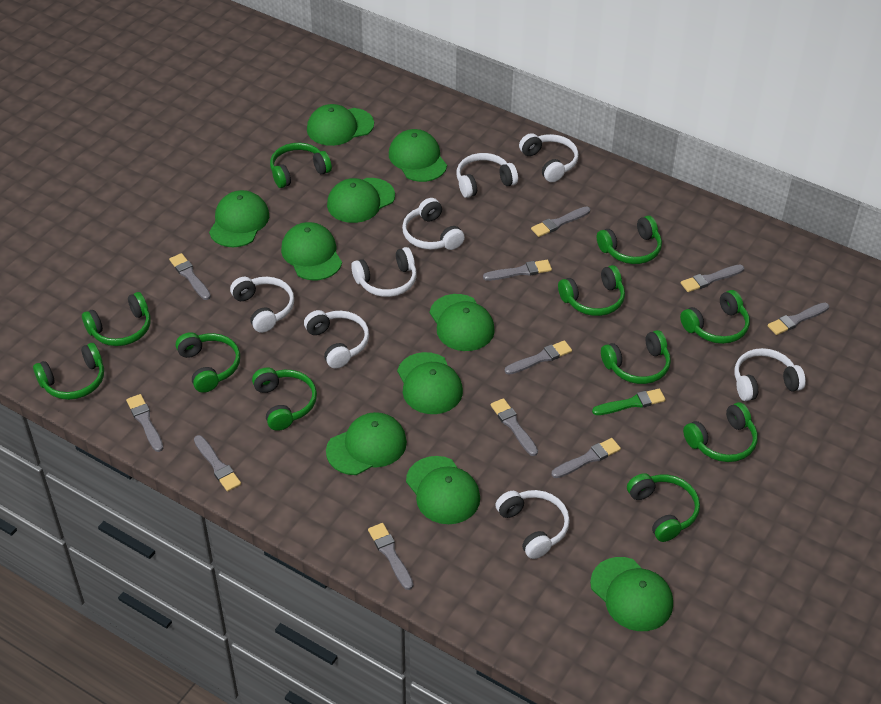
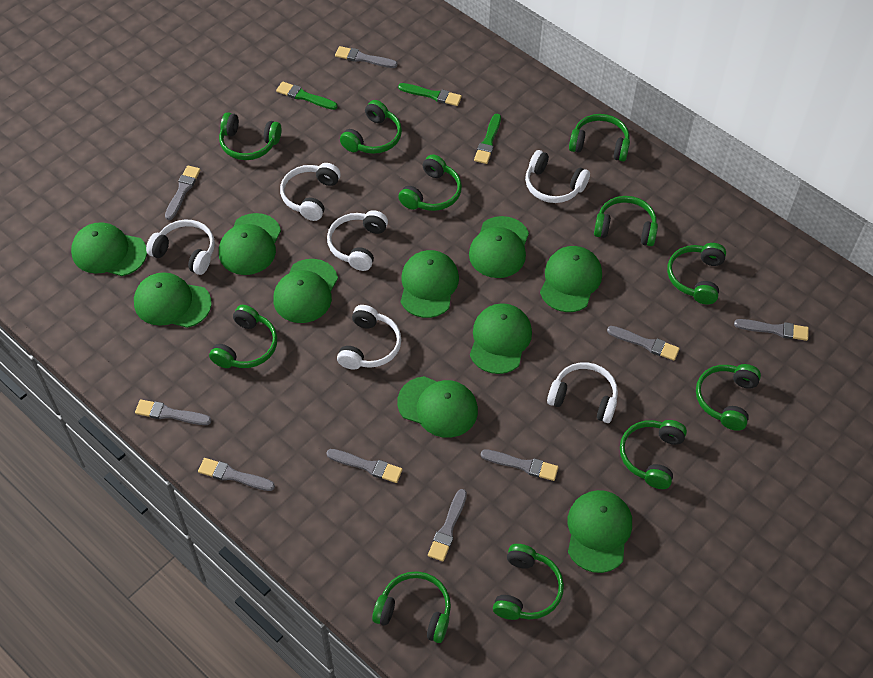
green brush: 1 -> 3
grey brush: 11 -> 9
white headphones: 8 -> 6

